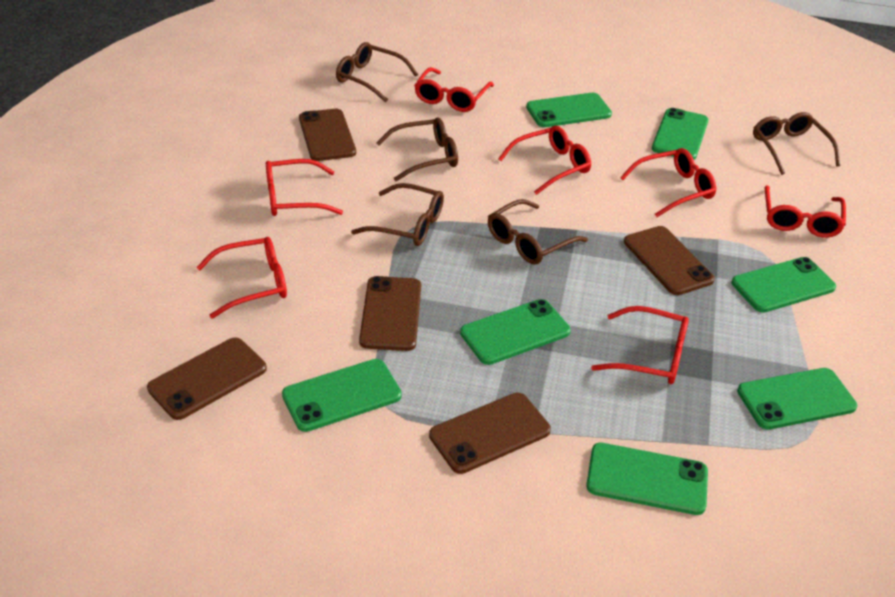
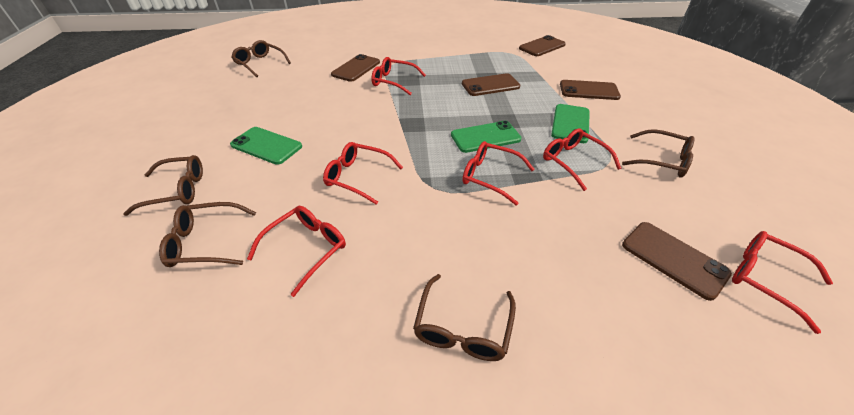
green phone: 7 -> 3
red glasses: 7 -> 6

